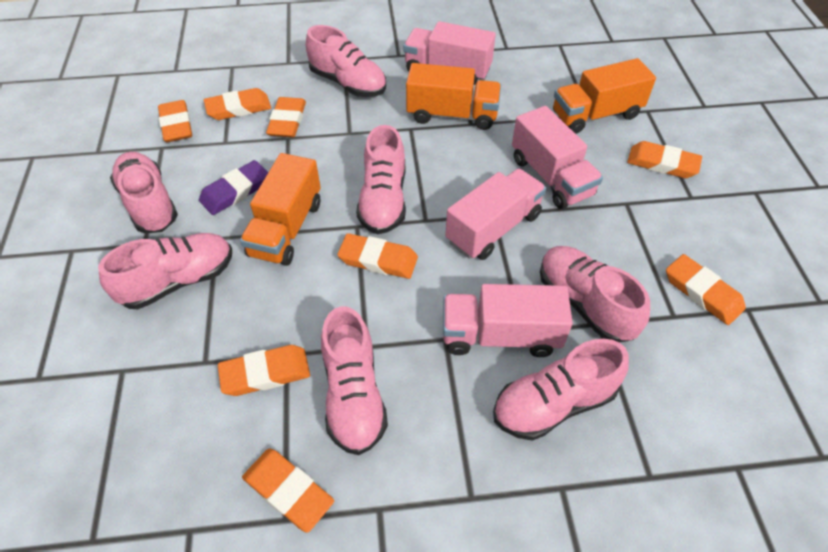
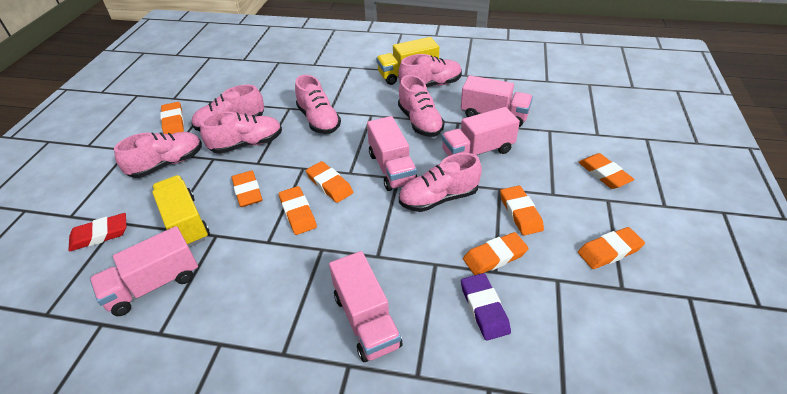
orange truck: 3 -> 0
pink truck: 4 -> 5
red eraser: 0 -> 1
yellow truck: 0 -> 2

